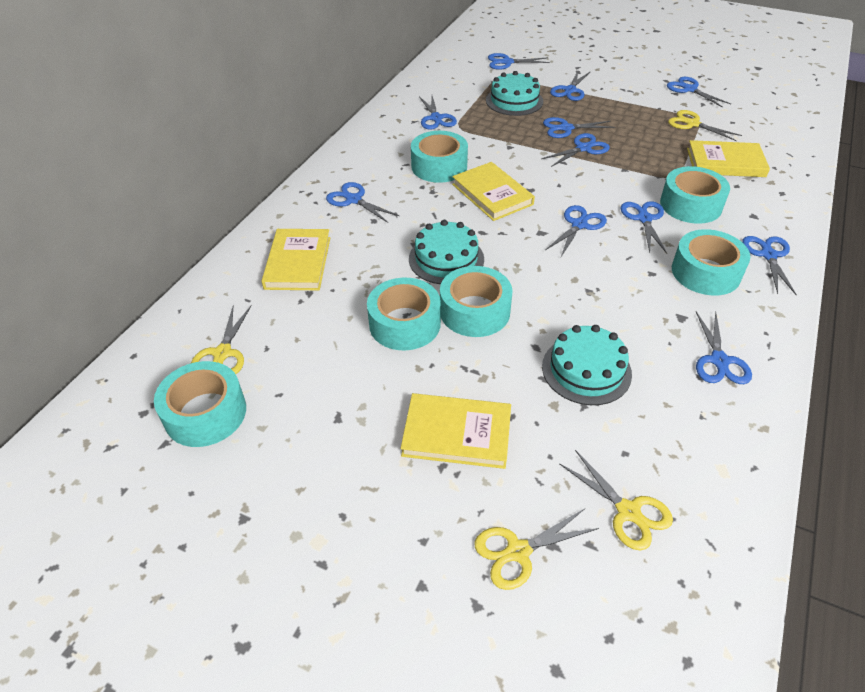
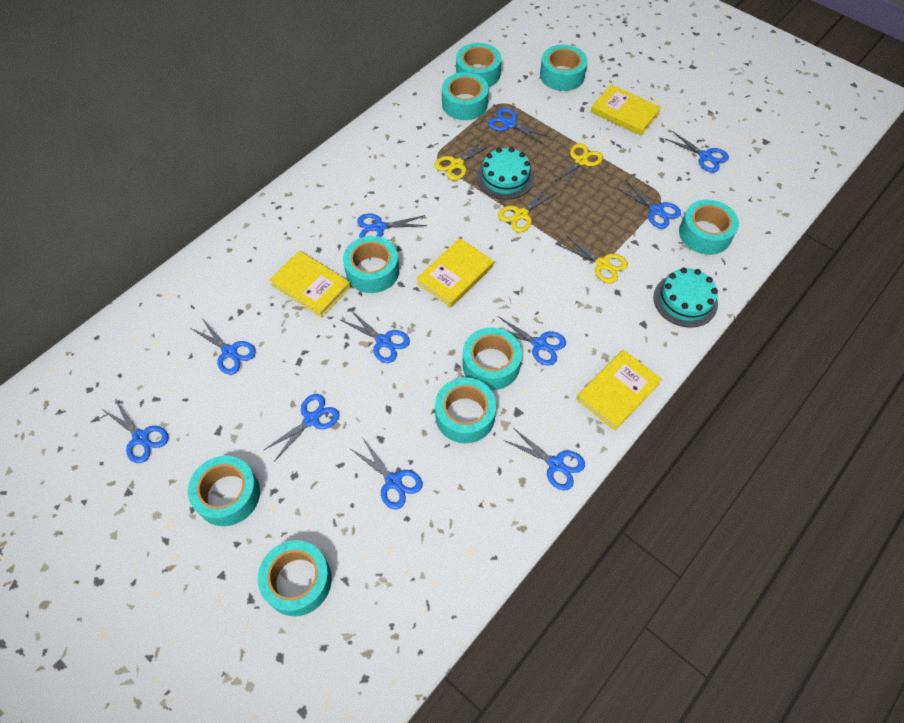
turquoise cake: 3 -> 2
turquoise tape: 6 -> 9

